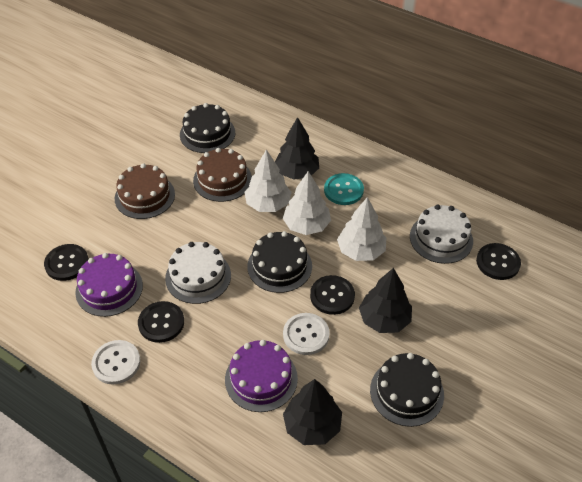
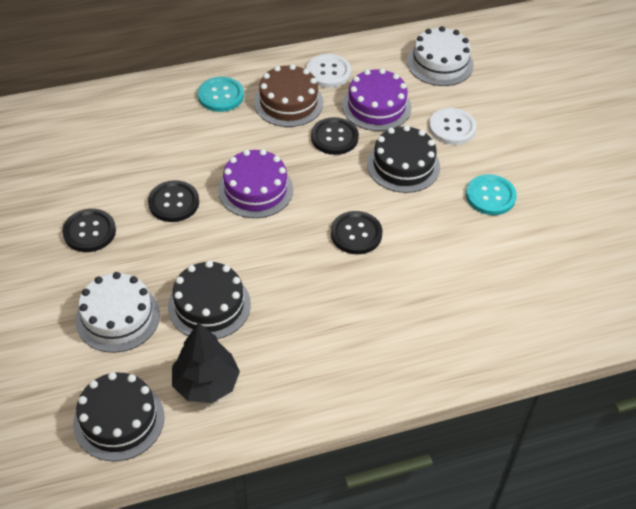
black tree: 3 -> 1
brown cake: 2 -> 1
turquoise button: 1 -> 2
white tree: 3 -> 0

